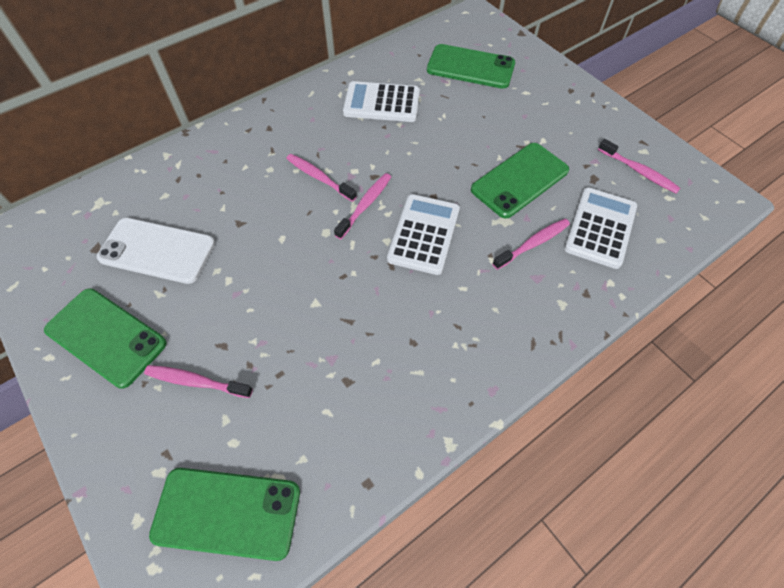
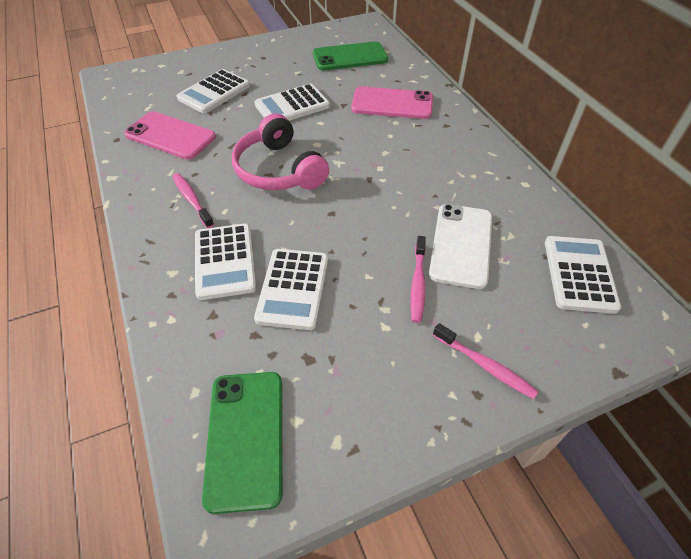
green phone: 4 -> 2
pink headphones: 0 -> 1
pink phone: 0 -> 2
pink toothbrush: 5 -> 3
white calculator: 3 -> 5

